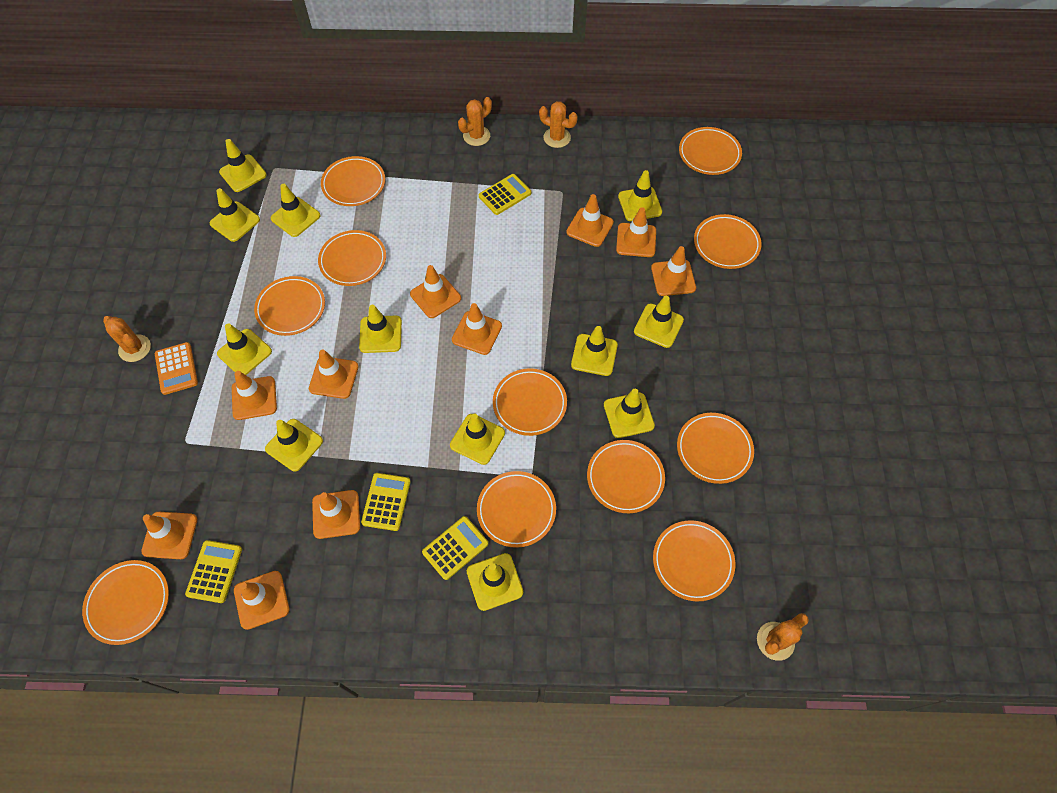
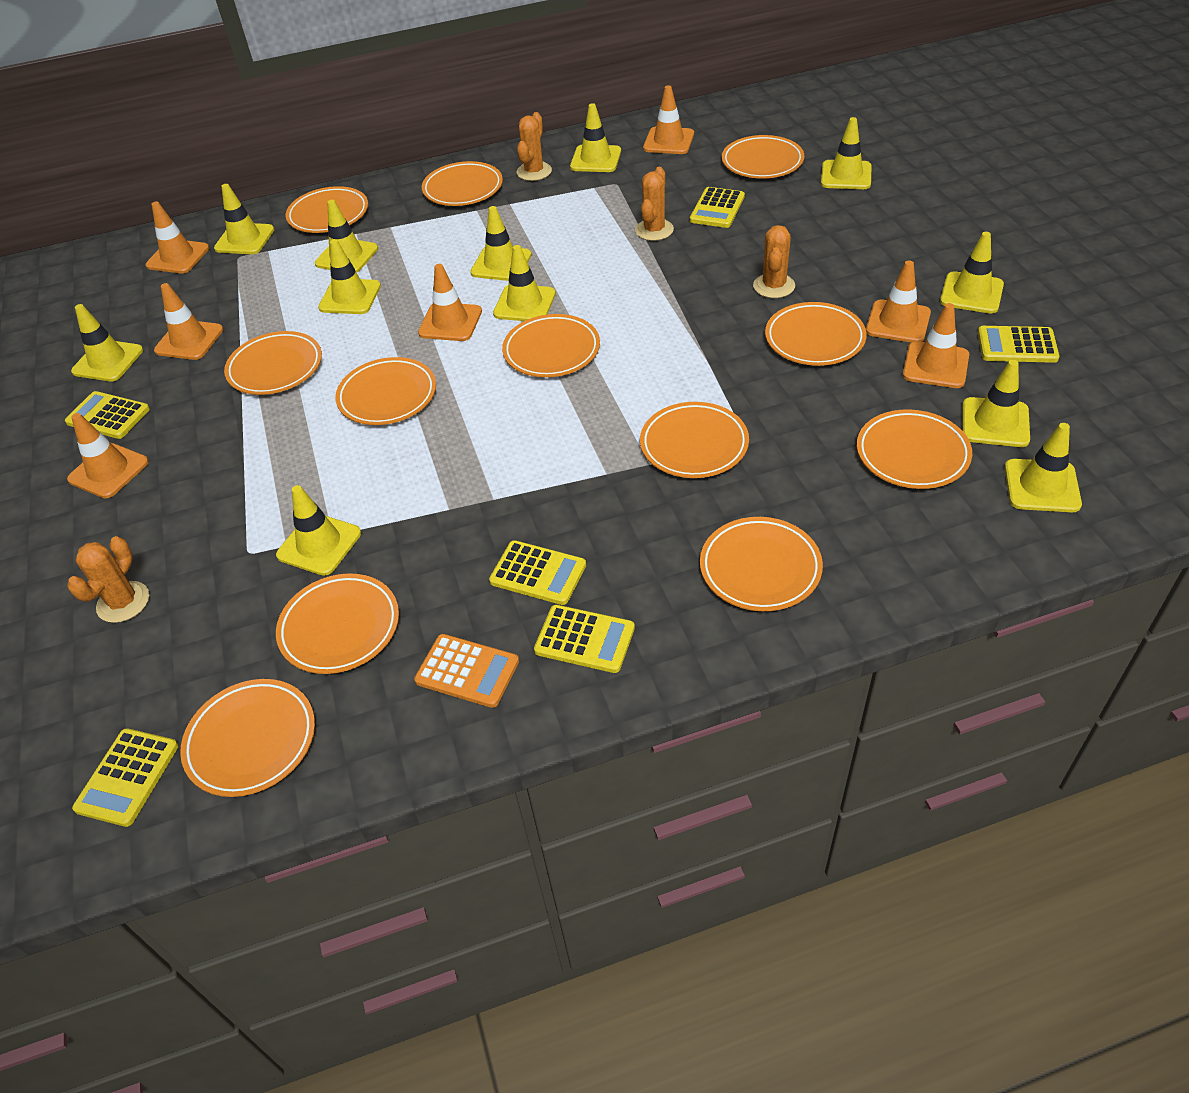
orange plate: 11 -> 12
orange traffic cone: 10 -> 7
yellow calculator: 4 -> 6

